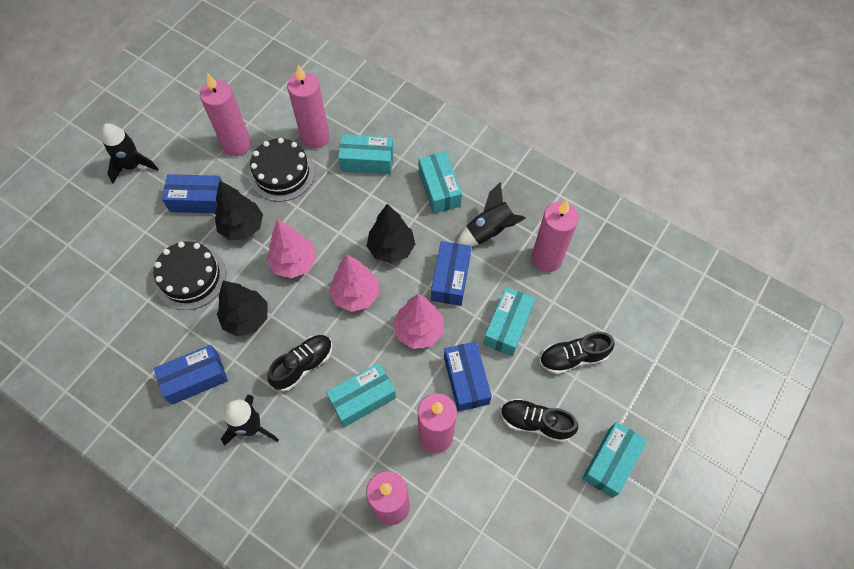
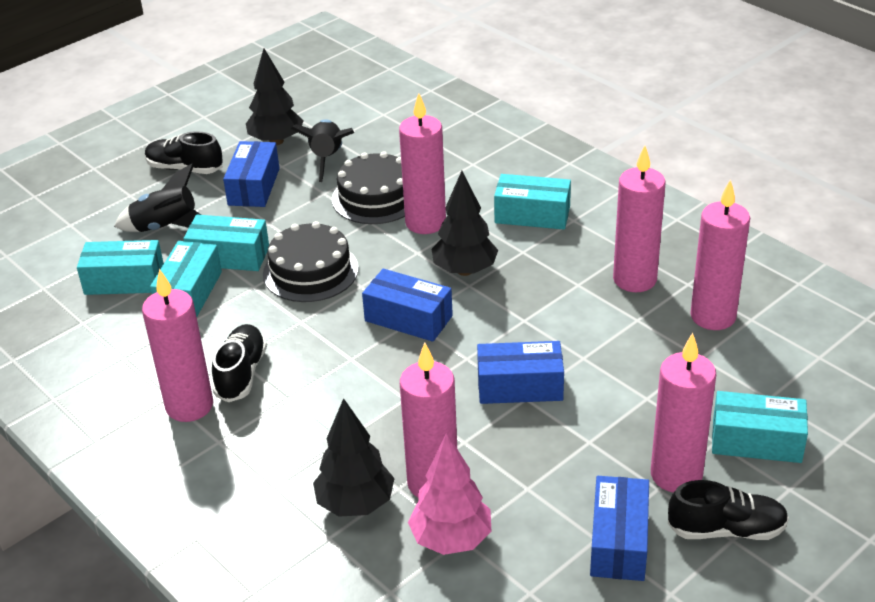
black rocket: 3 -> 2
pink candle: 5 -> 6
pink tree: 3 -> 1

